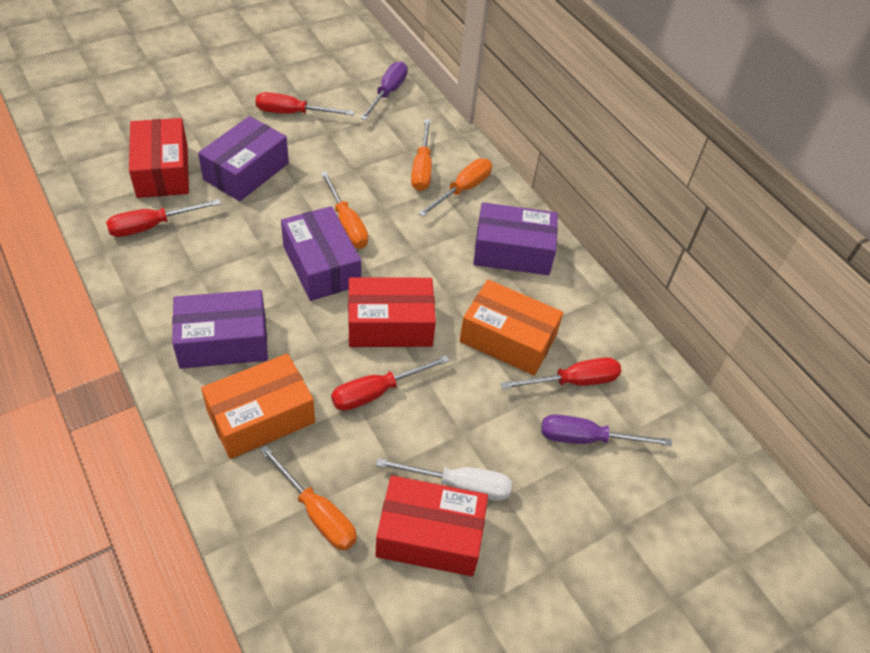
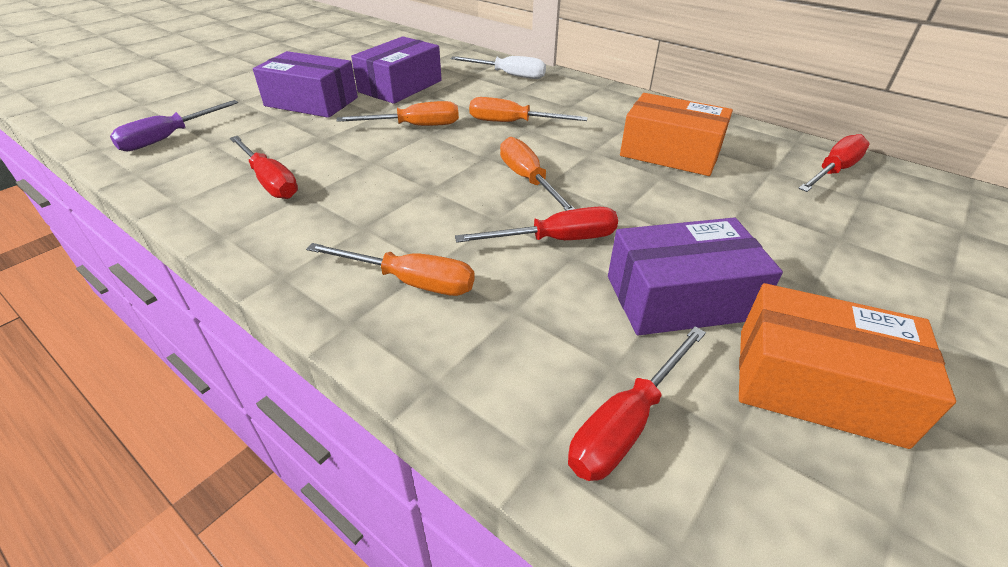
purple box: 4 -> 3
purple screwdriver: 2 -> 1
red box: 3 -> 0

